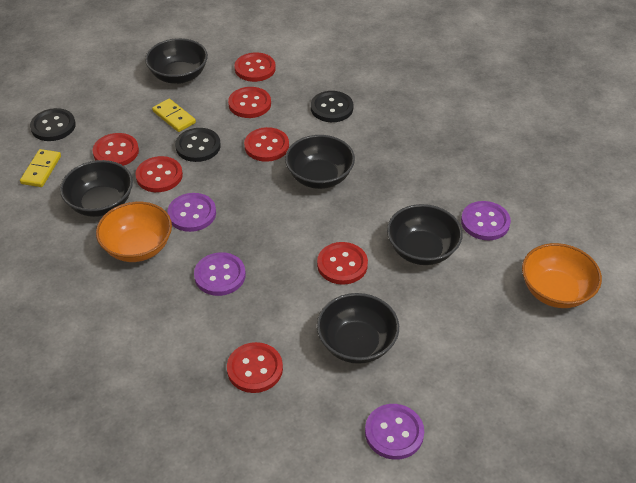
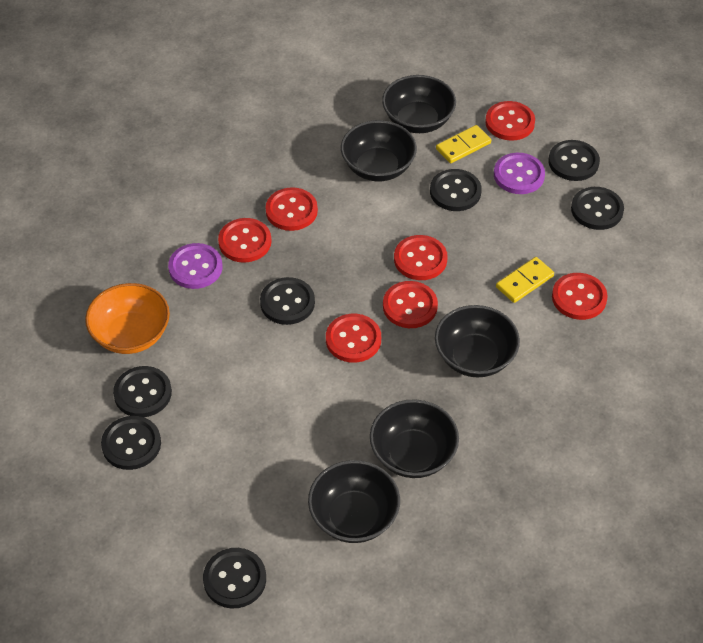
black button: 3 -> 7
orange bowl: 2 -> 1
purple button: 4 -> 2

